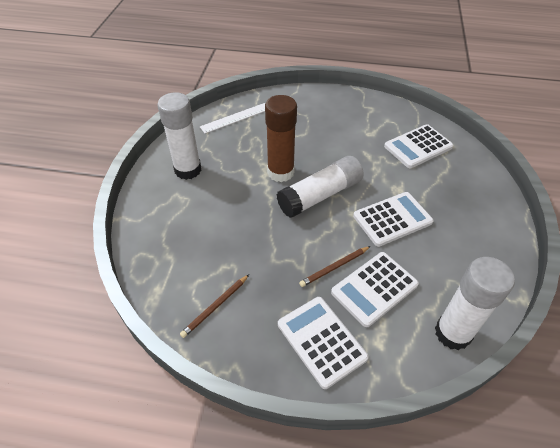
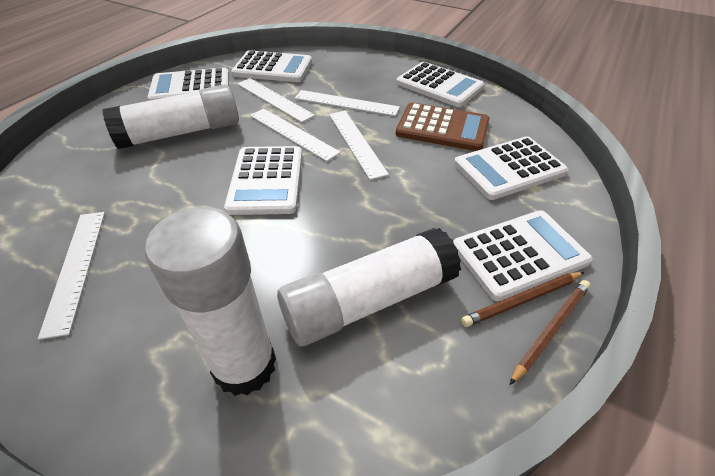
brown calculator: 0 -> 1
brown glue stick: 1 -> 0
white calculator: 4 -> 6
white ruler: 1 -> 5

